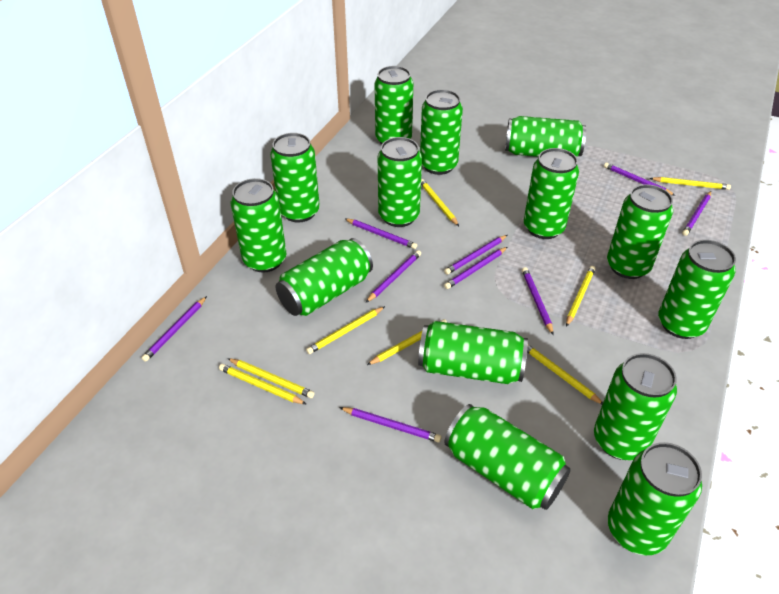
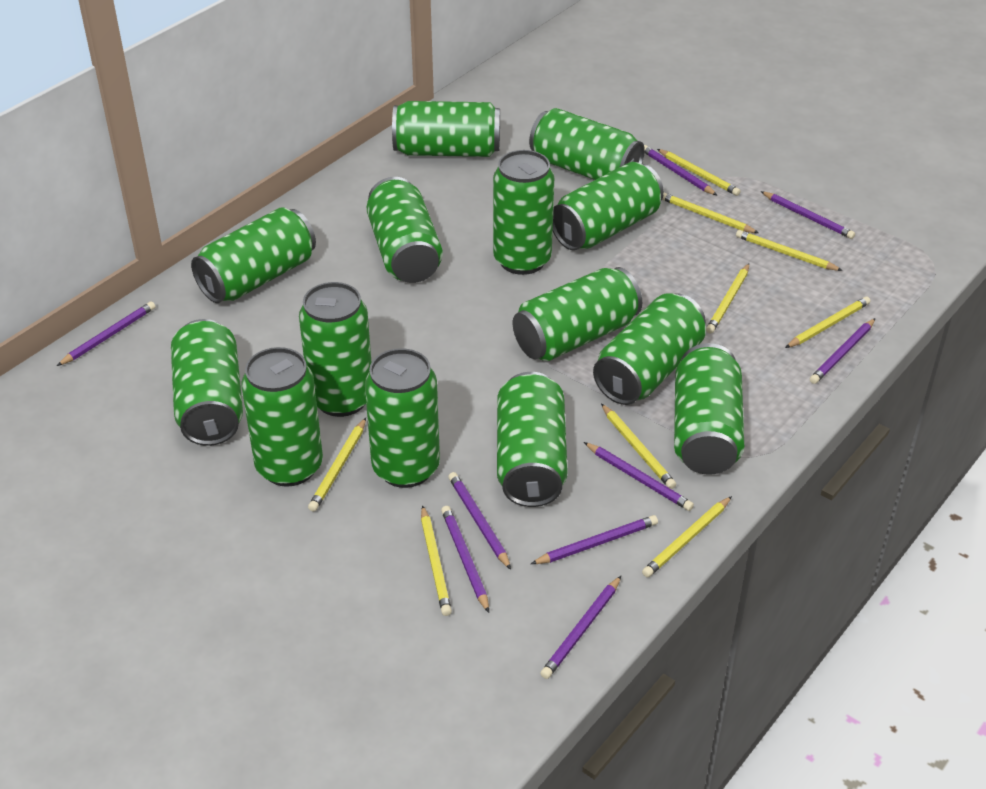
yellow pencil: 8 -> 9

